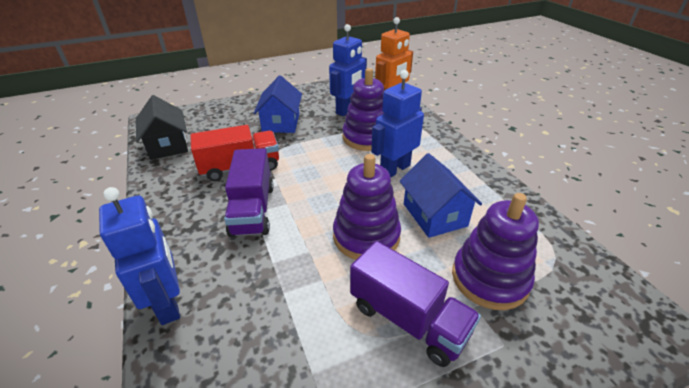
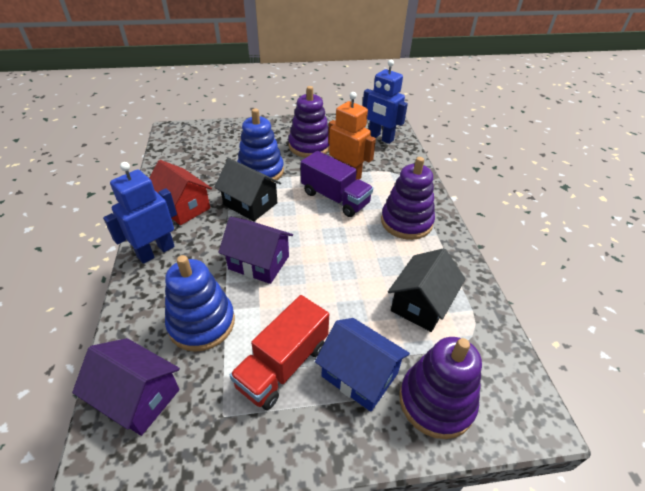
black house: 1 -> 2
blue house: 2 -> 1
blue robot: 3 -> 2
blue stacking toy: 0 -> 2
purple house: 0 -> 2
purple truck: 2 -> 1
red house: 0 -> 1

